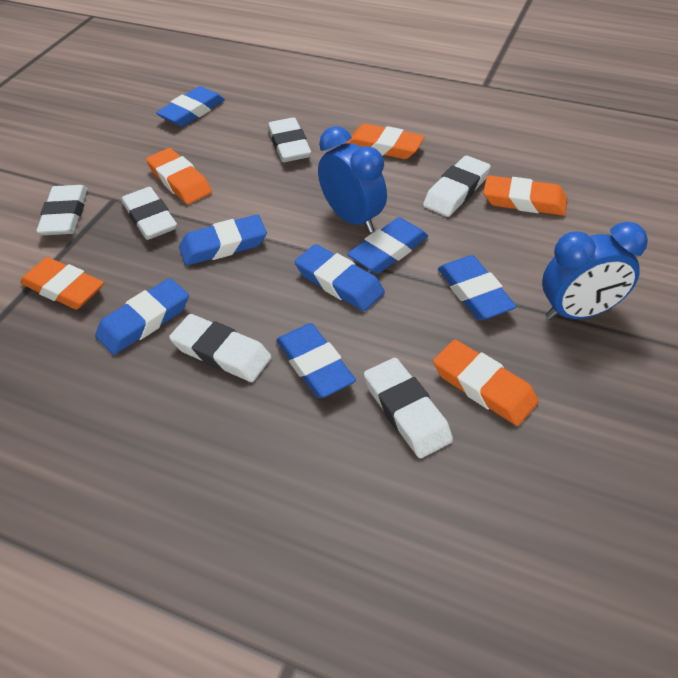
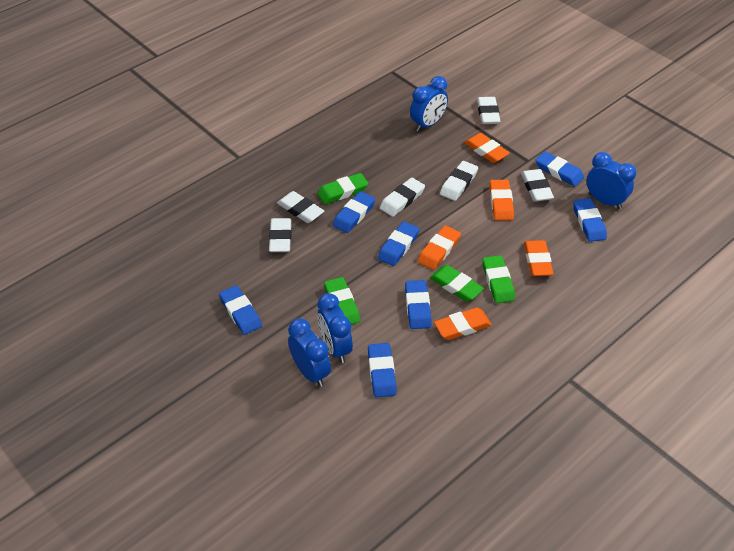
blue clock: 2 -> 4
green eraser: 0 -> 4

